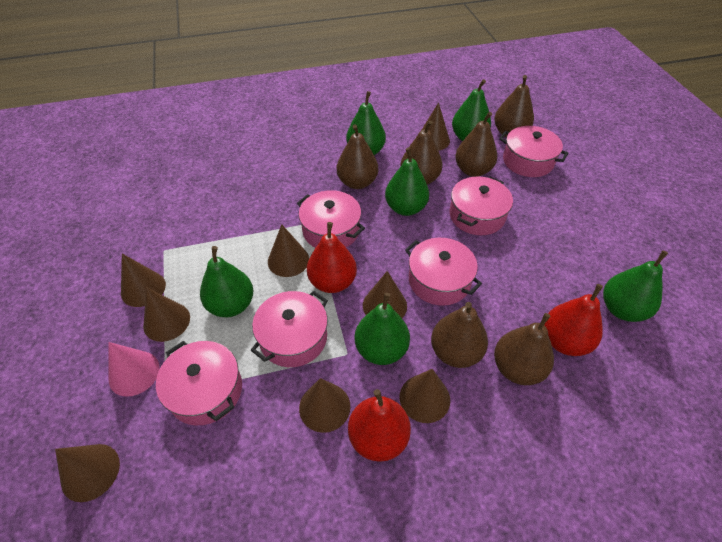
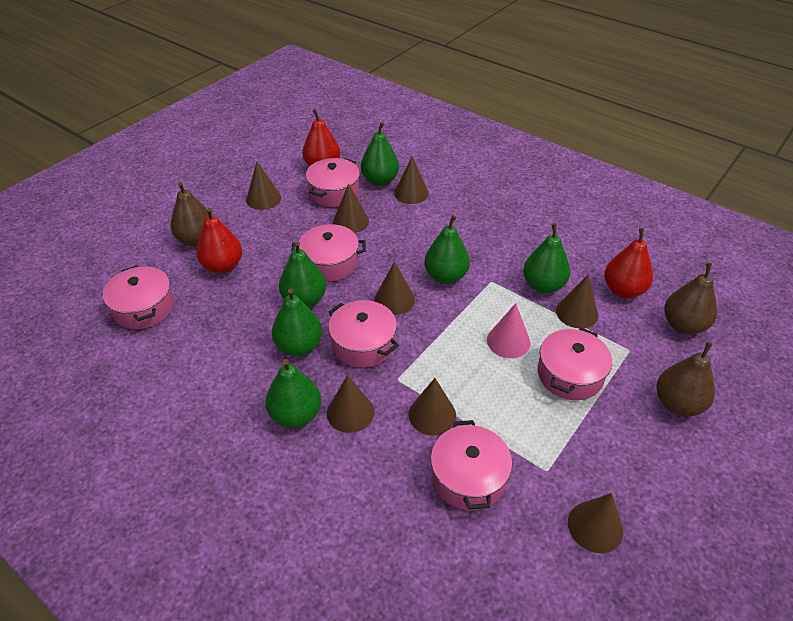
brown pear: 6 -> 3

